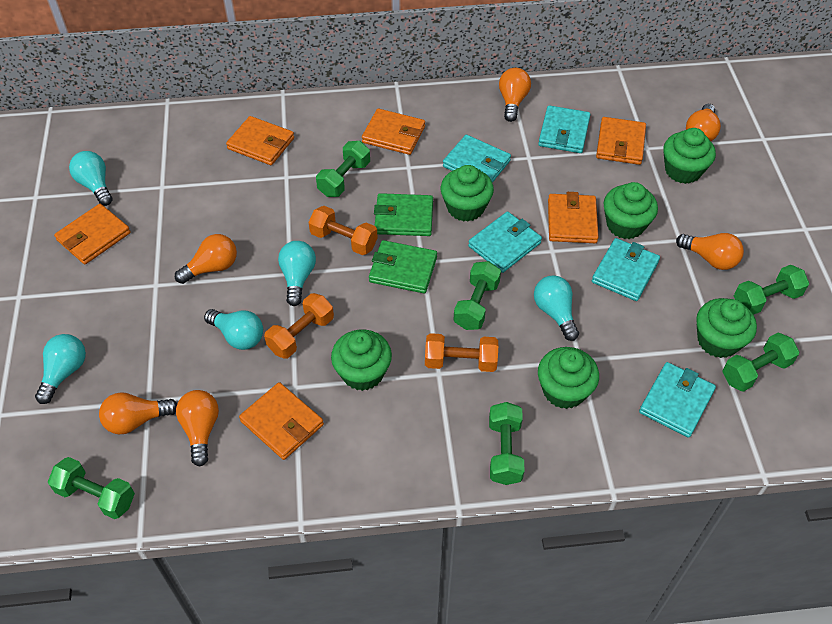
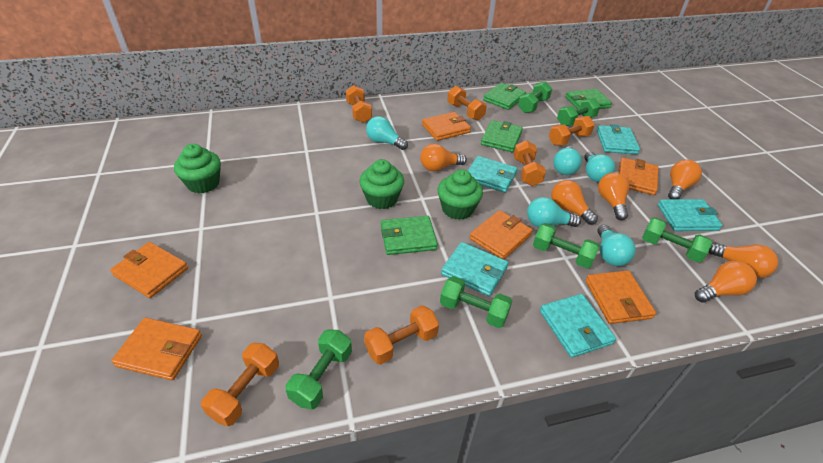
green cupcake: 6 -> 3
green wallet: 2 -> 4
orange dumbbell: 3 -> 6

